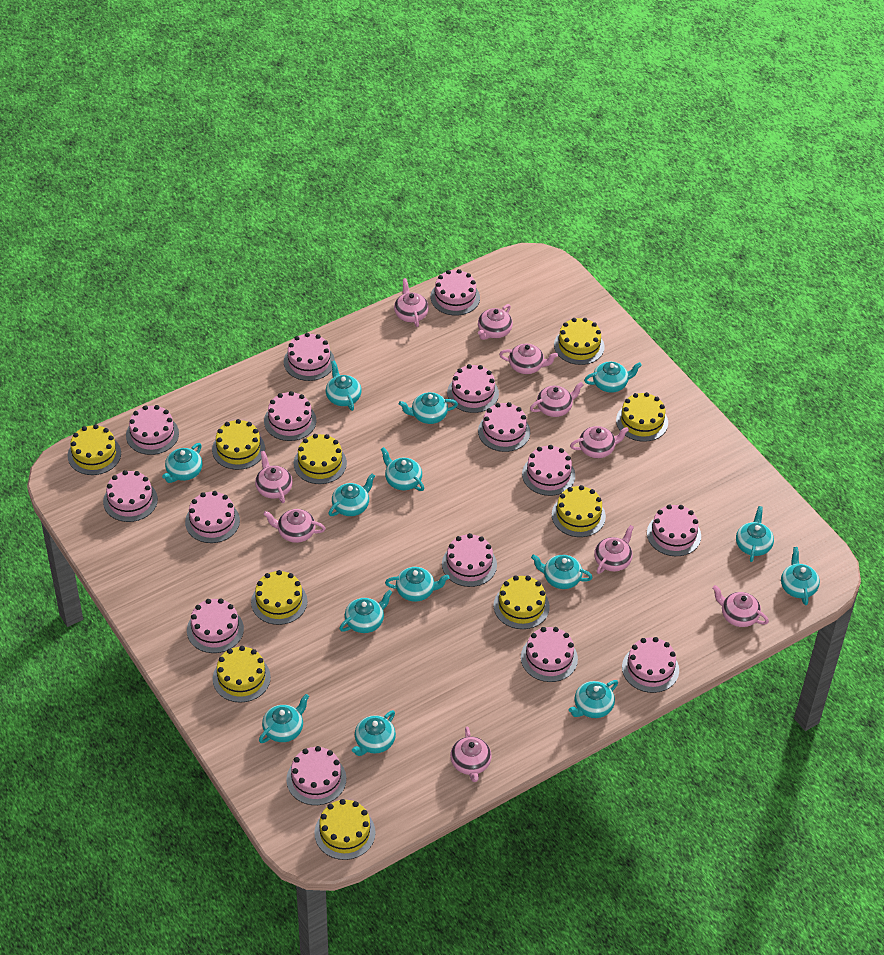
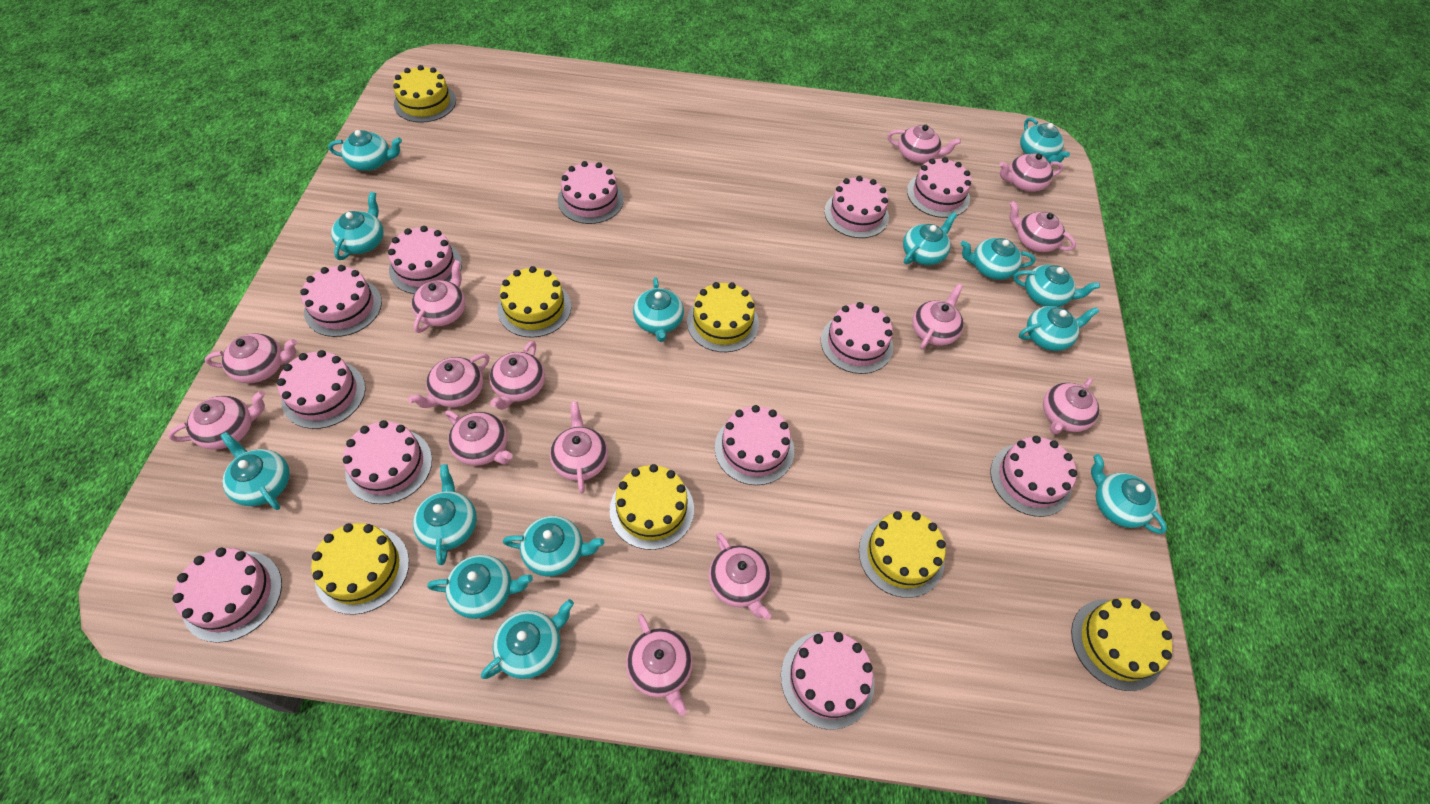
pink cake: 15 -> 12
pink teapot: 10 -> 14
yellow cake: 10 -> 7

